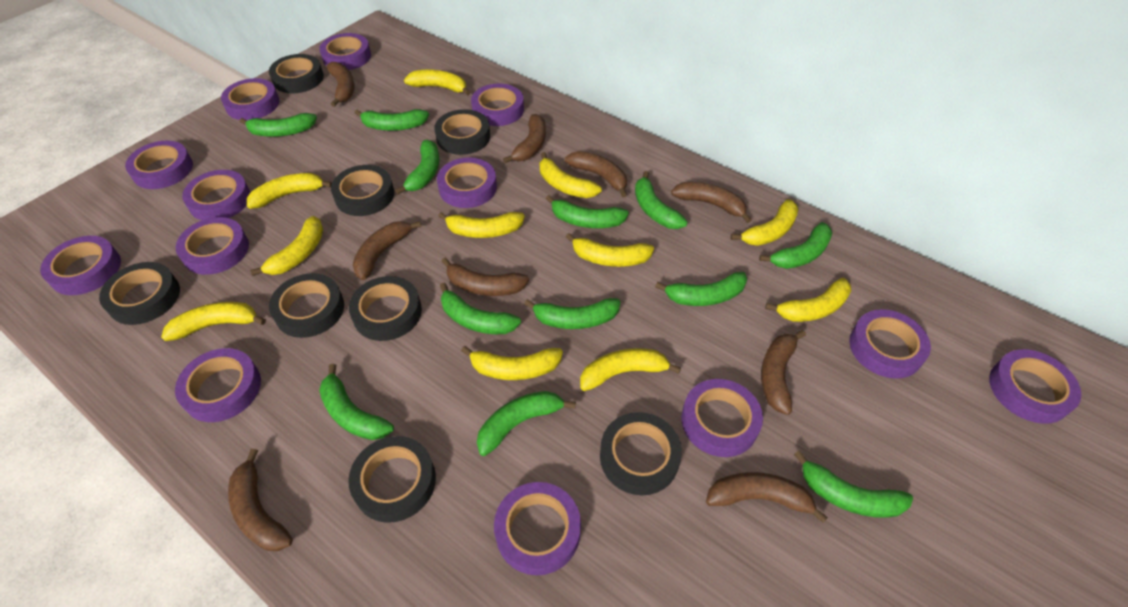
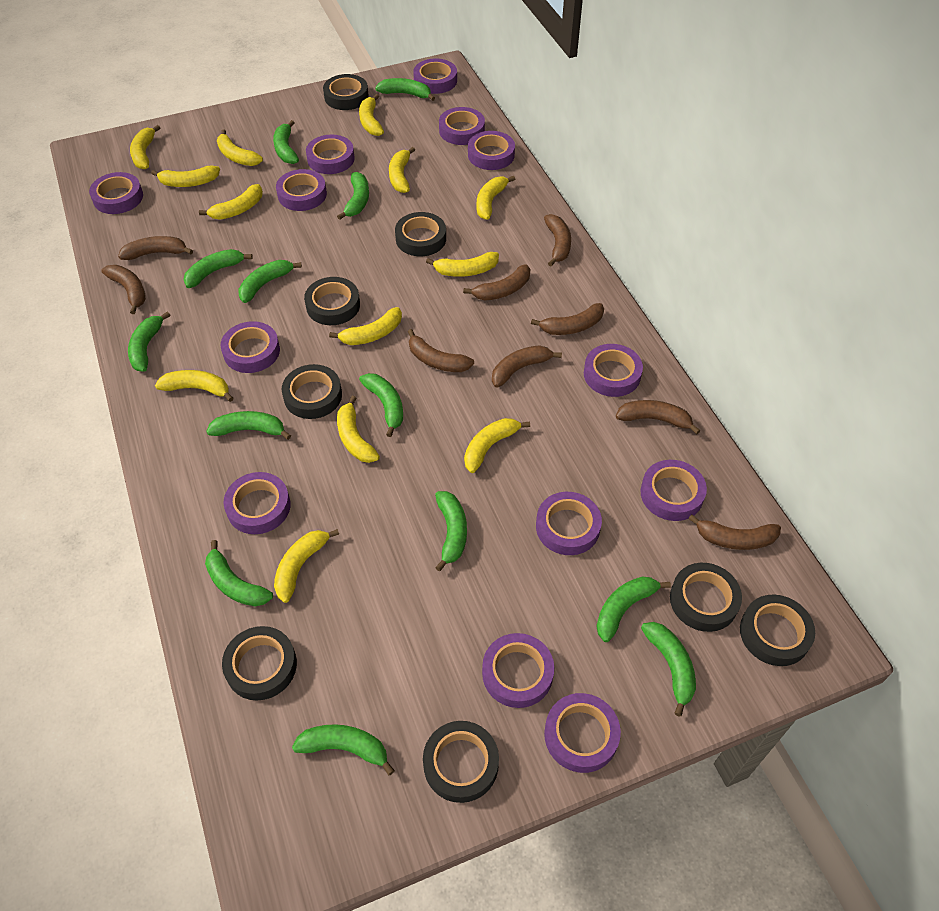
green banana: 12 -> 13
yellow banana: 11 -> 13

